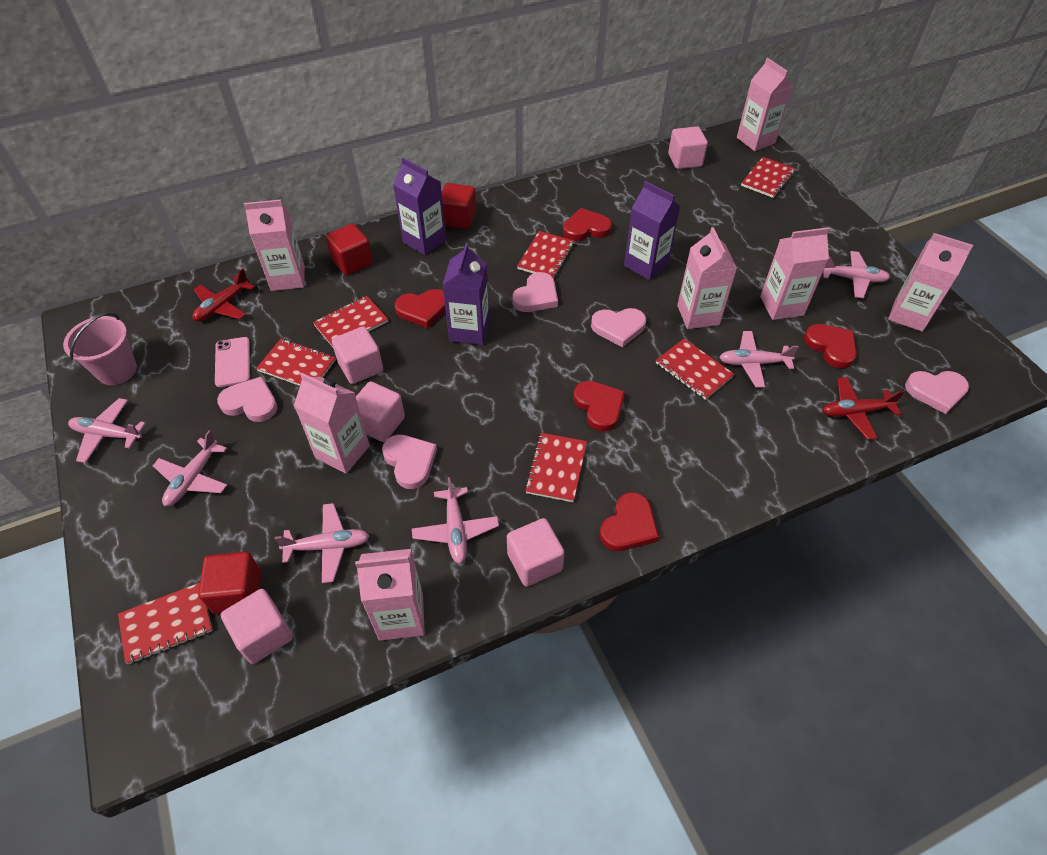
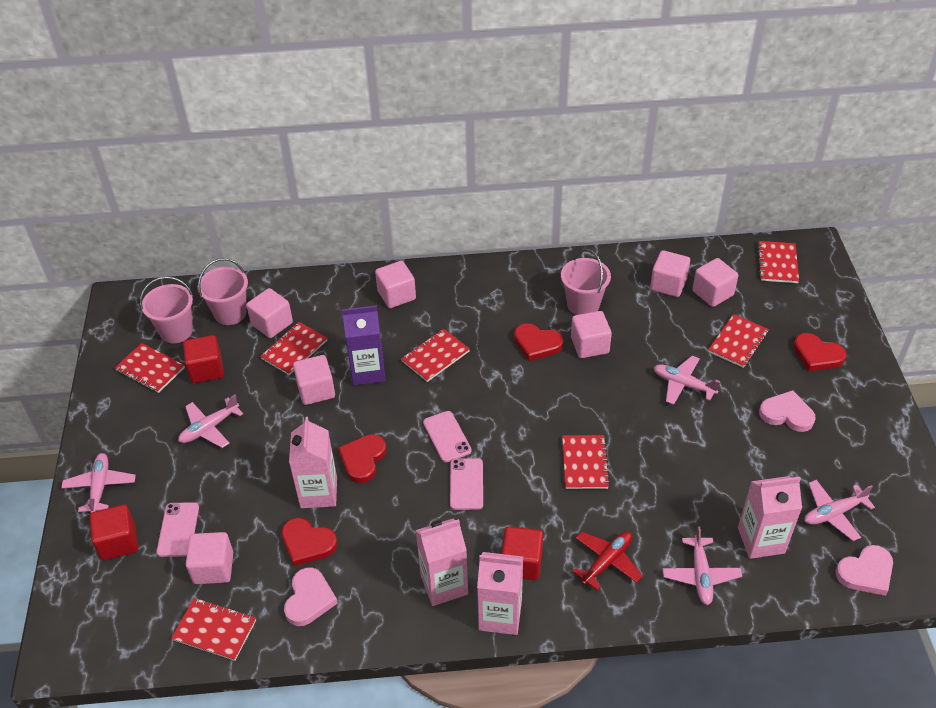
pink bucket: 1 -> 3
pink carton: 7 -> 4
pink cube: 5 -> 7
pink heart: 5 -> 3
pink phone: 1 -> 3
pink plane: 6 -> 5
purple carton: 3 -> 1
red heart: 5 -> 4
red plane: 2 -> 1

